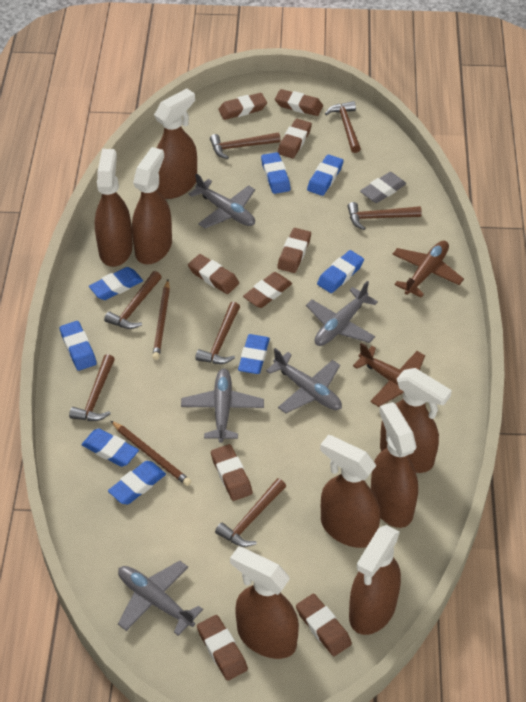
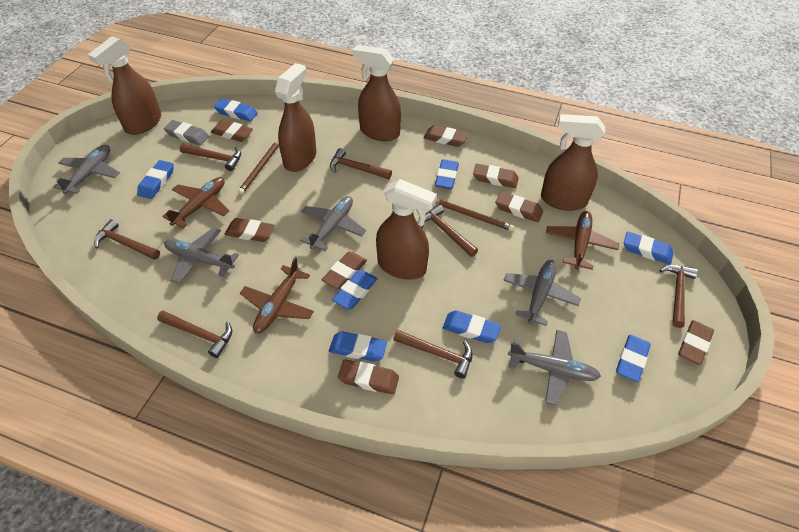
brown eraser: 9 -> 8
brown plane: 2 -> 3
brown spray bottle: 8 -> 5

